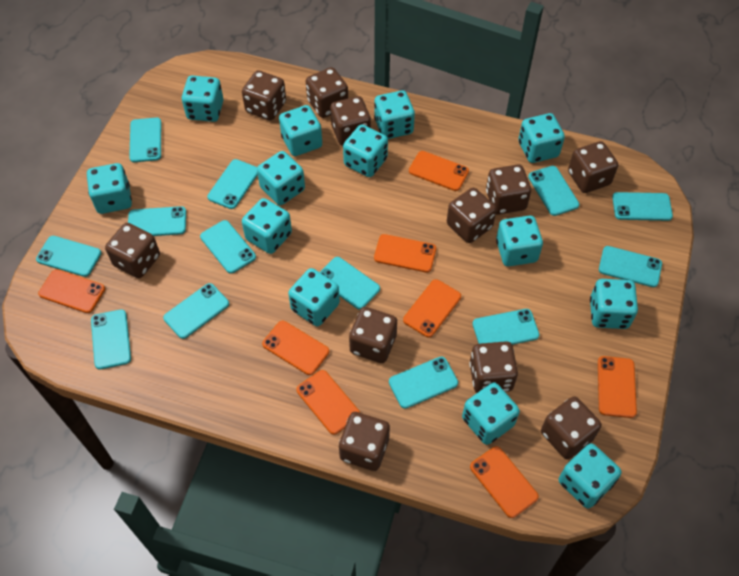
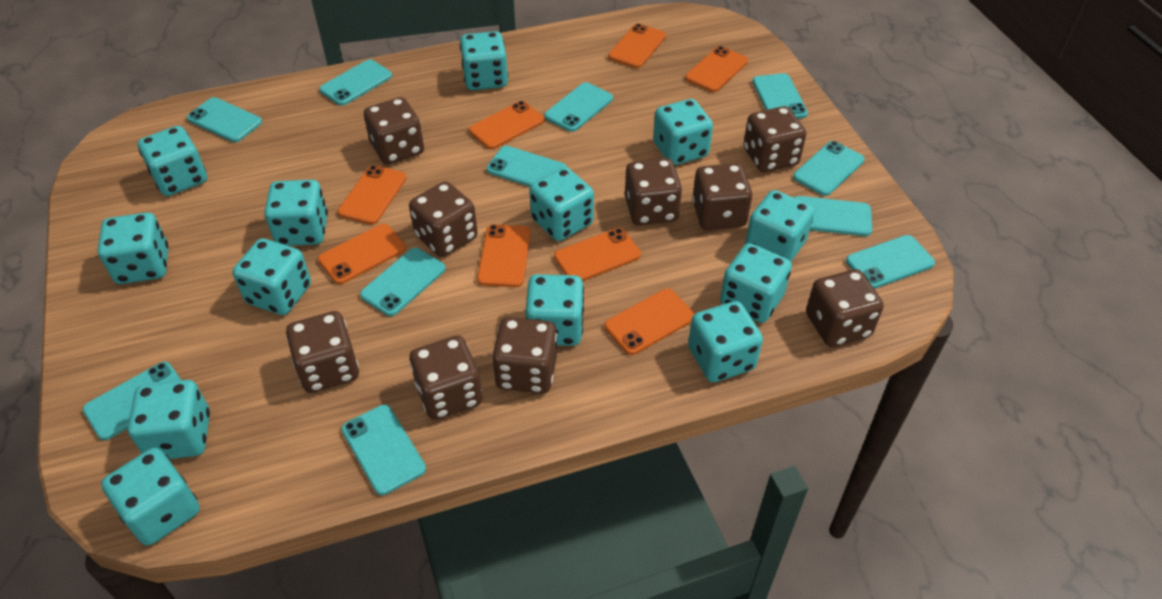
brown dice: 11 -> 9
turquoise phone: 13 -> 11

